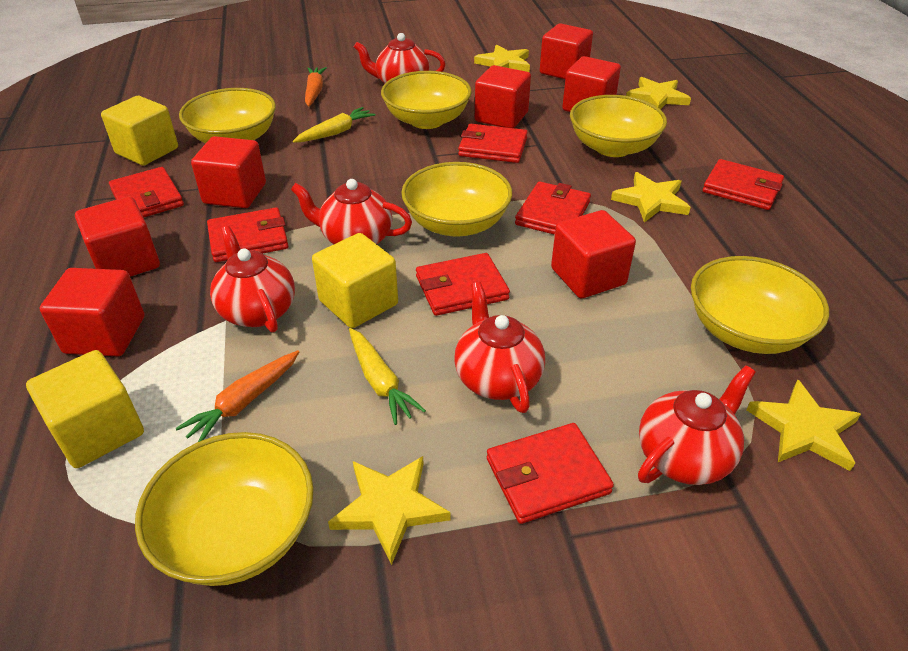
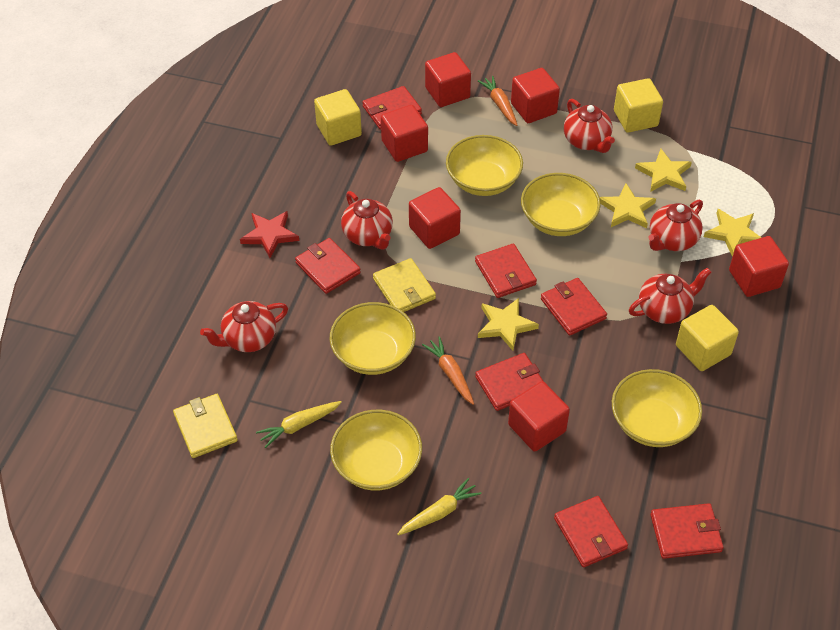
red cube: 7 -> 6
red star: 0 -> 1
yellow bowl: 6 -> 5
yellow star: 5 -> 4
yellow wallet: 0 -> 2

